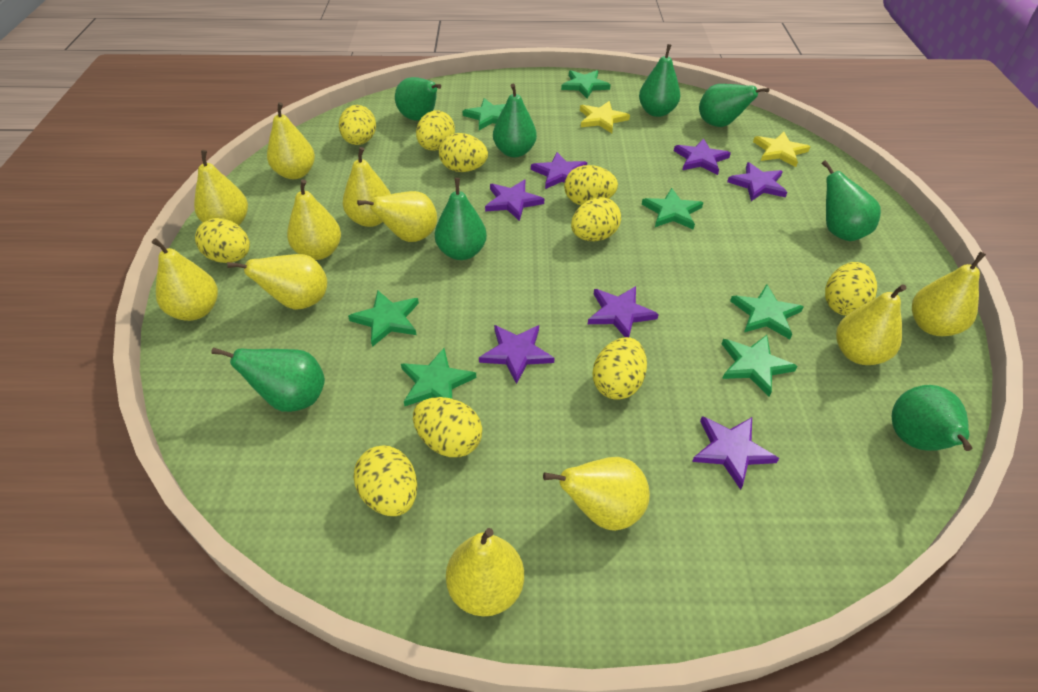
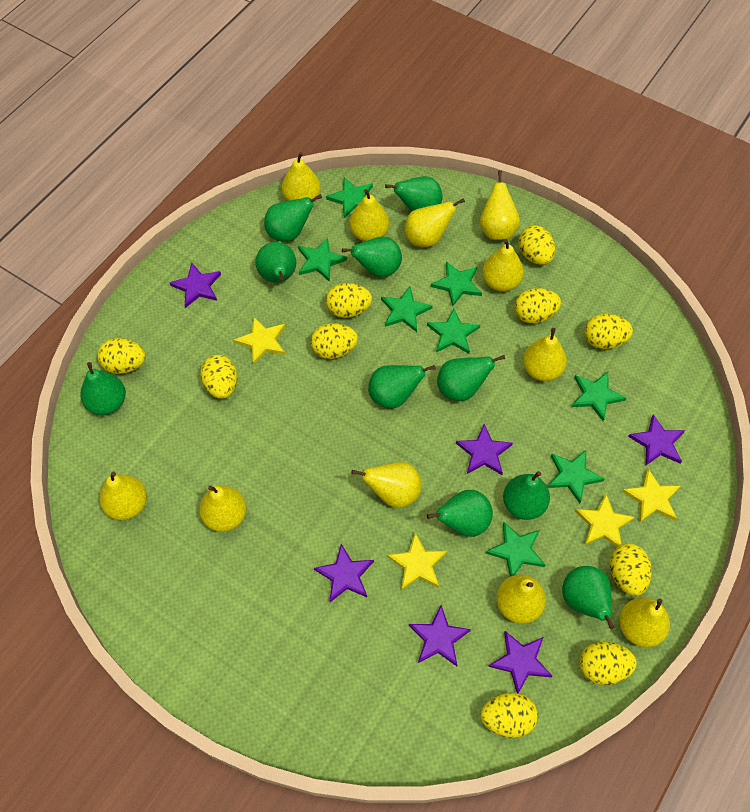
green pear: 8 -> 10
green star: 7 -> 8
purple star: 7 -> 6
yellow star: 2 -> 4

